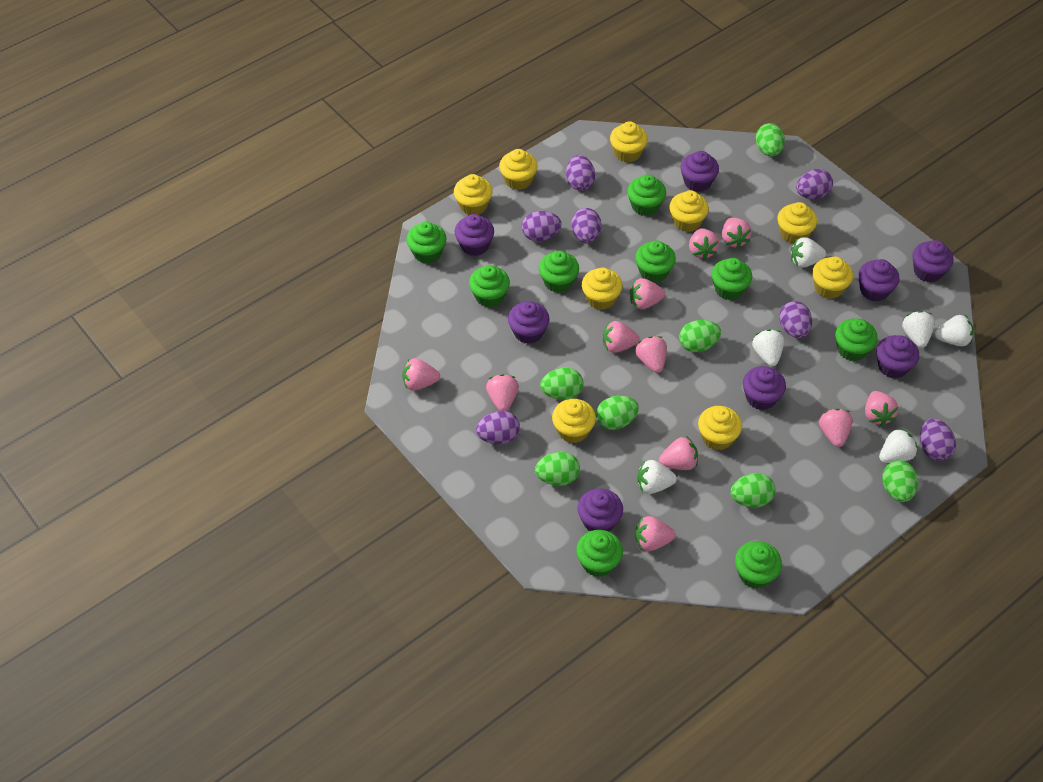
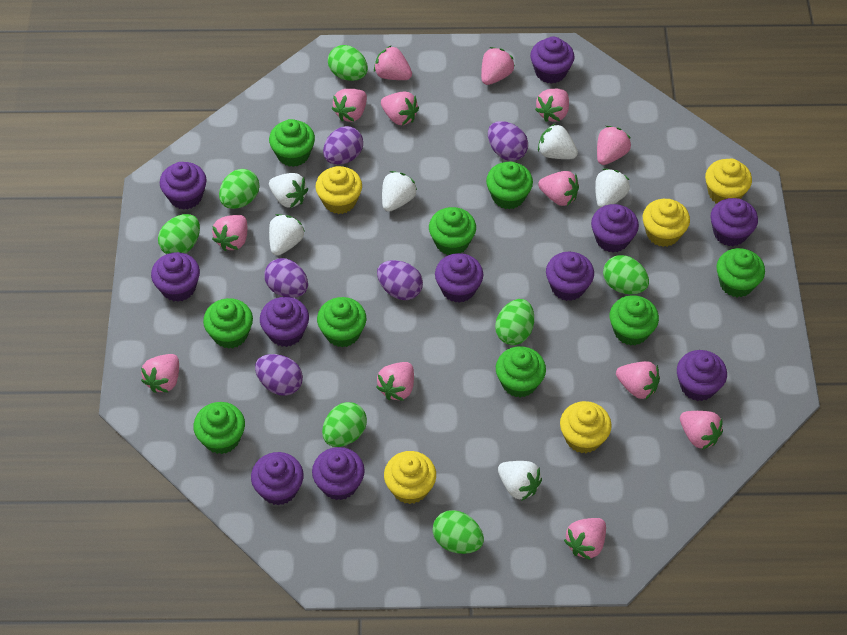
pink strawberry: 11 -> 13
purple cupcake: 8 -> 11
purple egg: 7 -> 5
yellow cupcake: 9 -> 5

